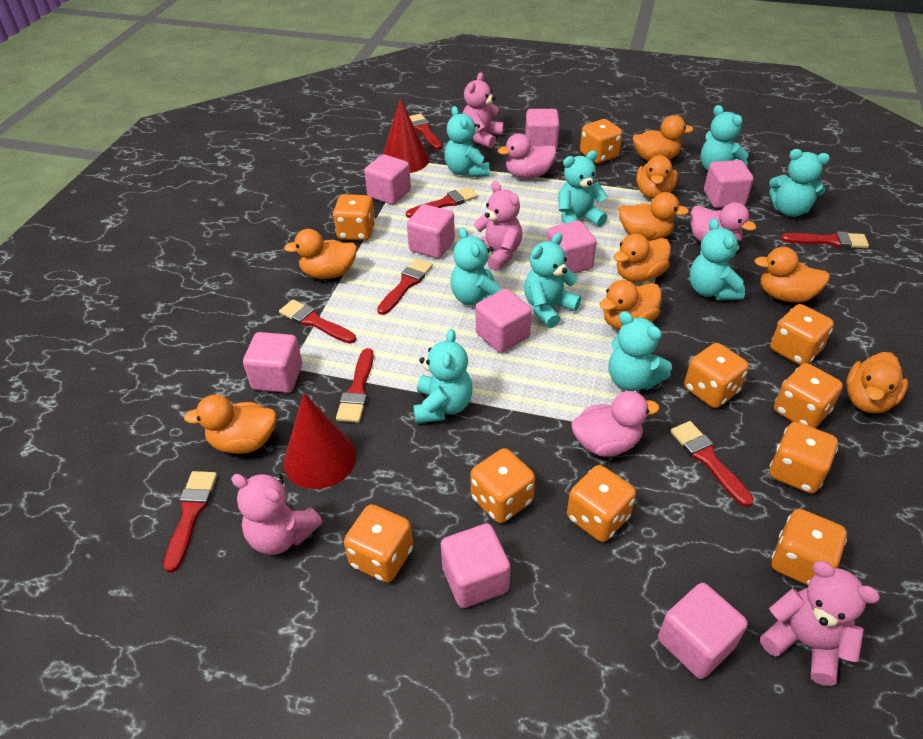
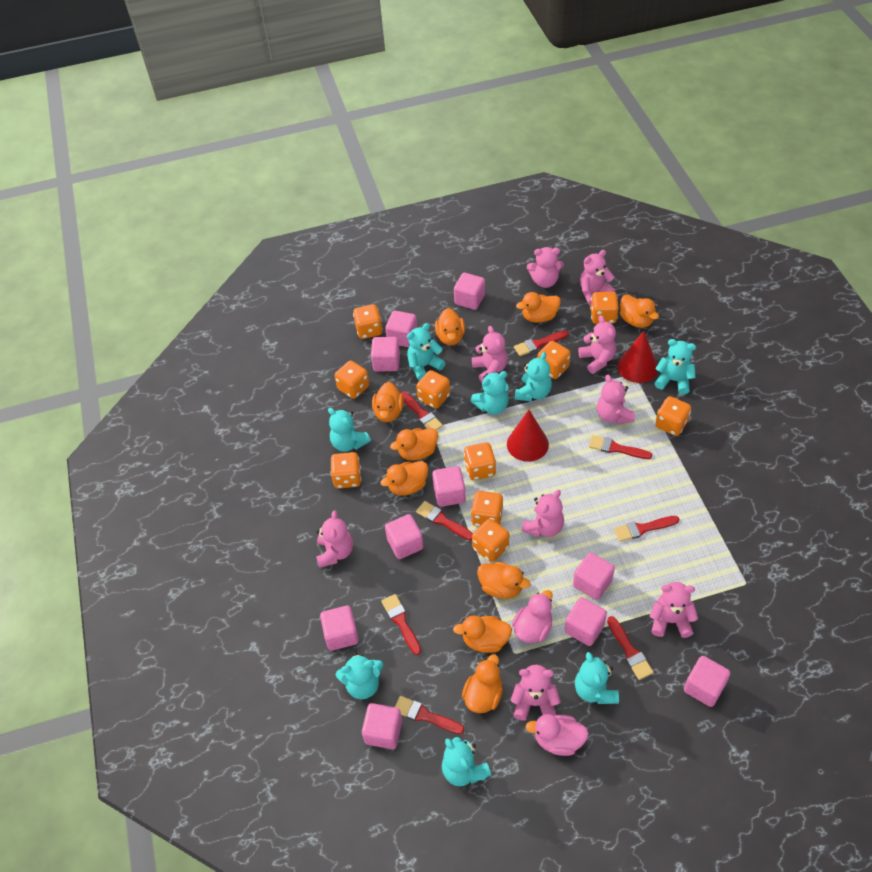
pink cube: 9 -> 10
pink duck: 3 -> 2
pink teddy bear: 4 -> 9
turquoise teddy bear: 9 -> 8

